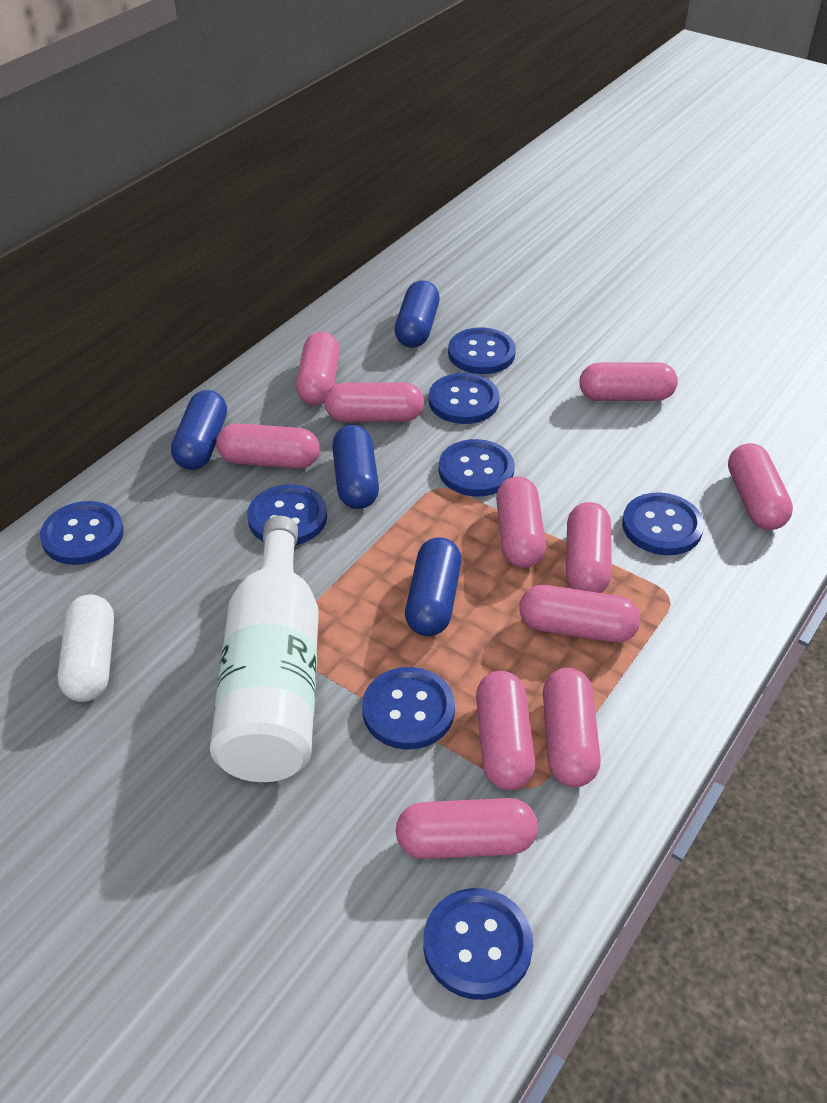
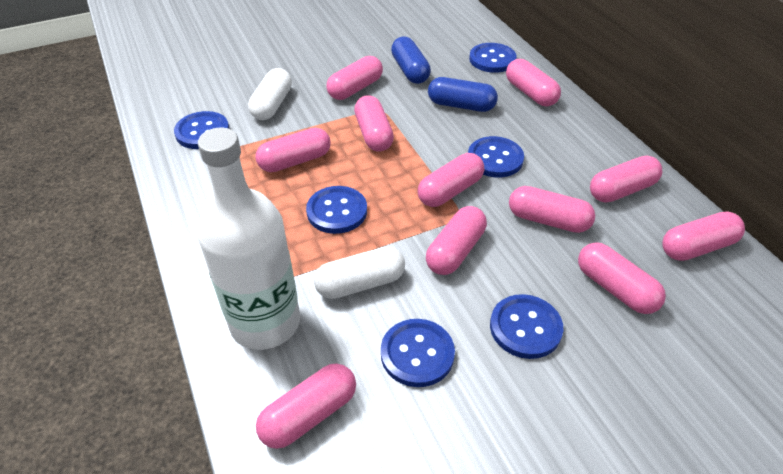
blue button: 8 -> 6
blue capsule: 4 -> 2
white capsule: 1 -> 2

